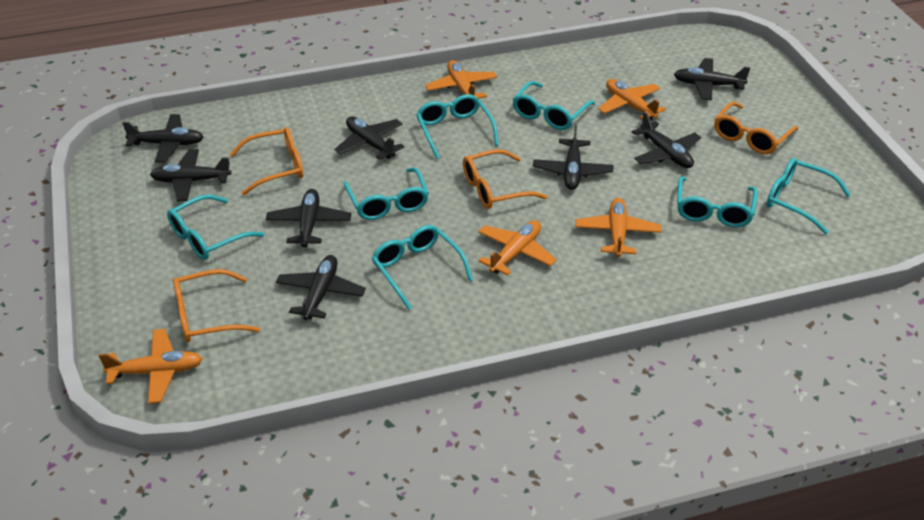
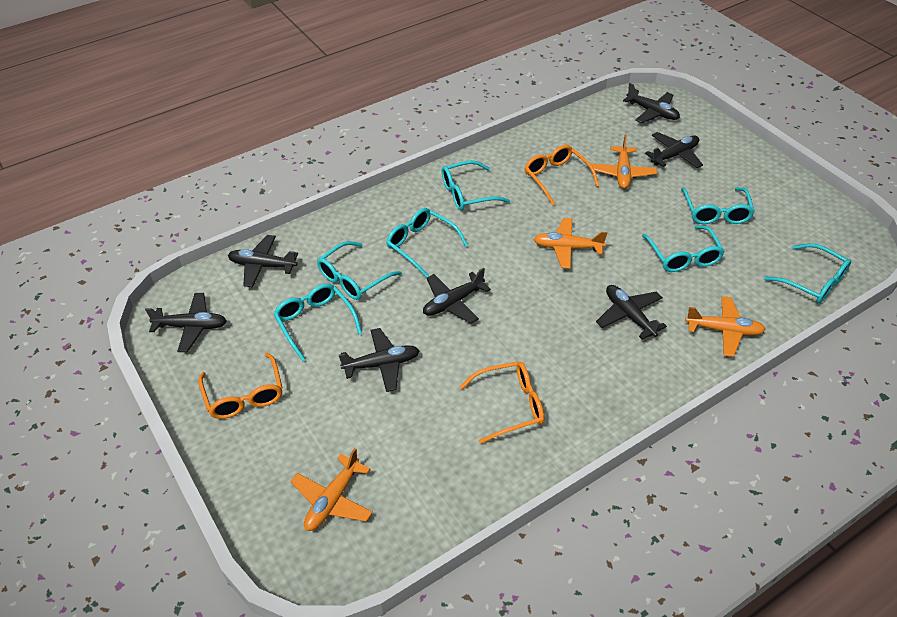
black plane: 8 -> 7
orange glasses: 4 -> 3
orange plane: 5 -> 4

